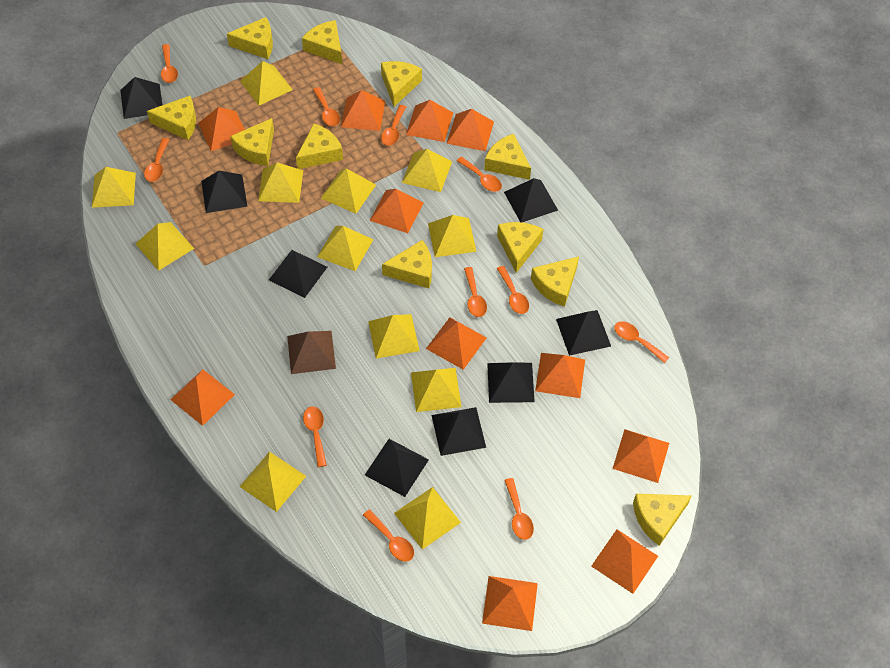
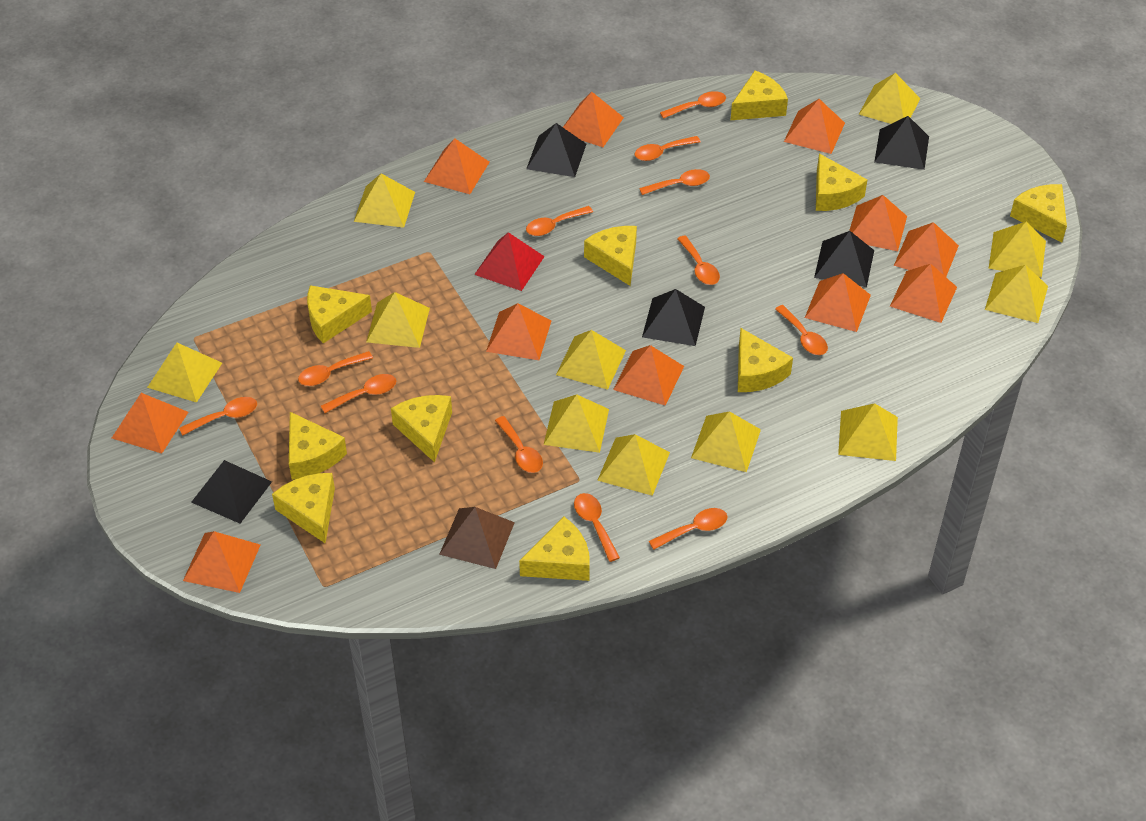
black pyramid: 8 -> 5
orange spoon: 11 -> 12
red pyramid: 0 -> 1
yellow cheese: 11 -> 10
yellow pyramid: 12 -> 11

